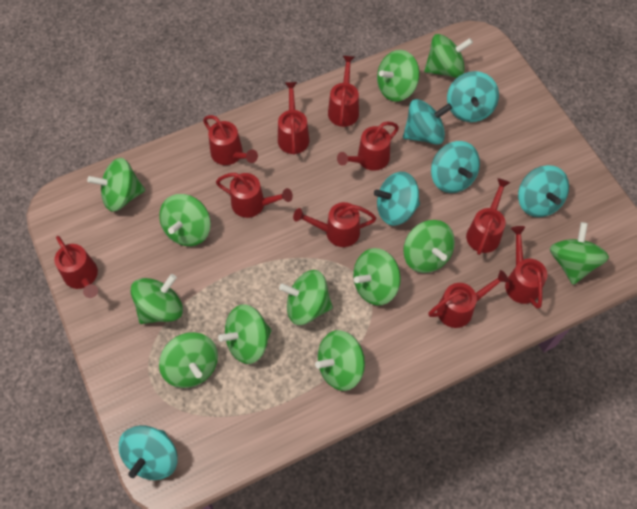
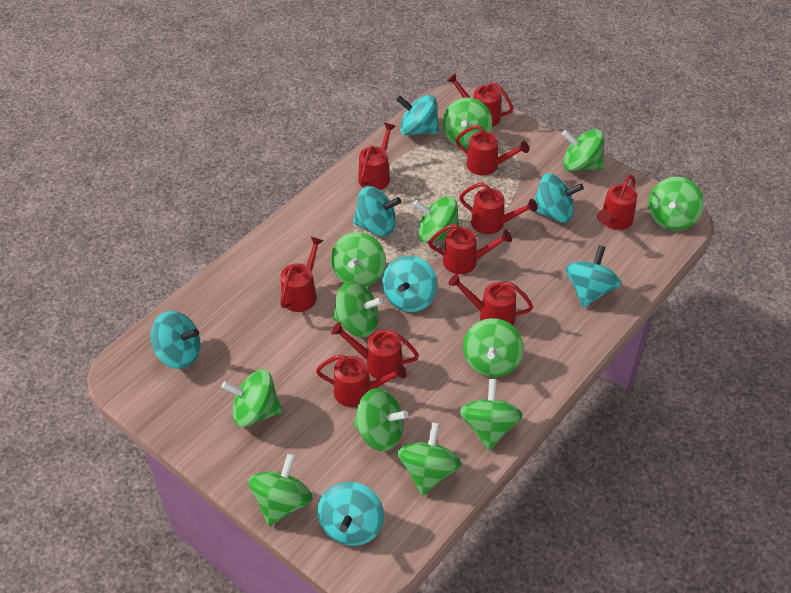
turquoise spinning top: 6 -> 7

